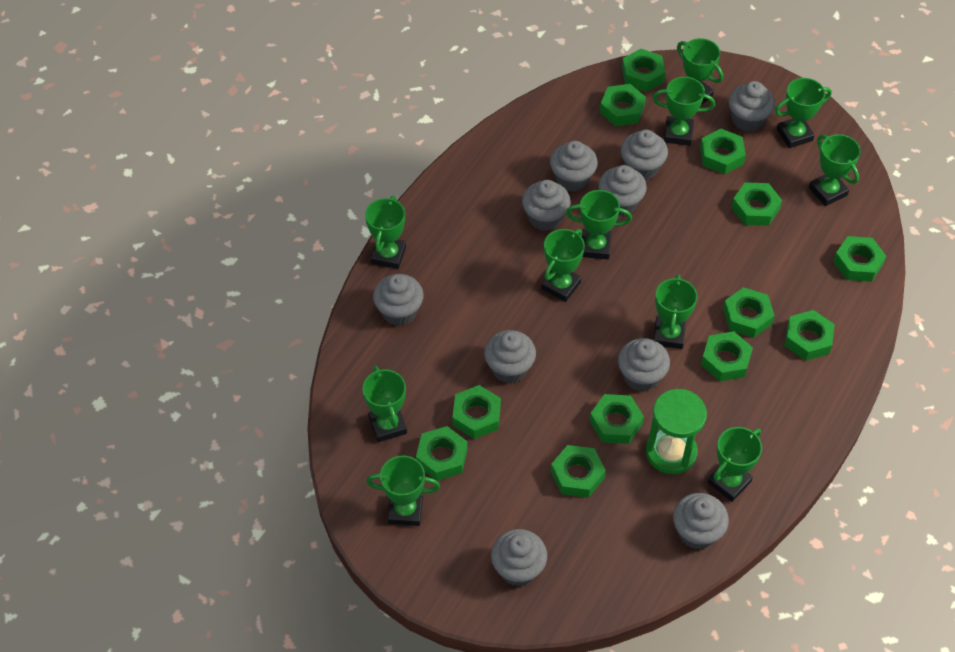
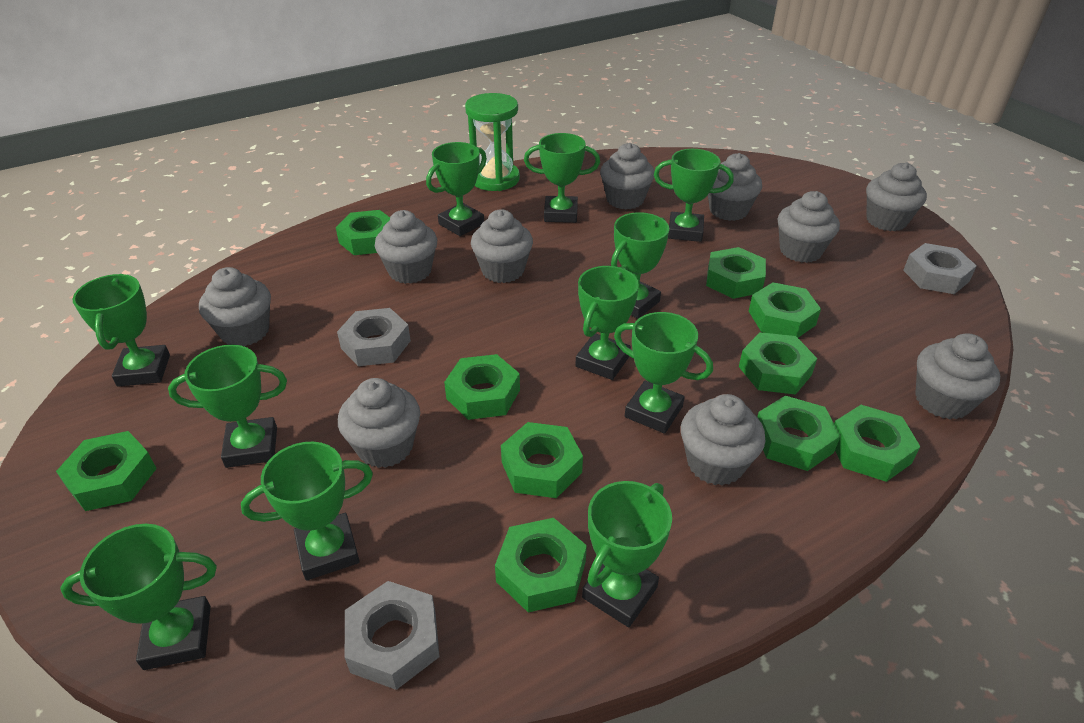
green nut: 12 -> 10
grey nut: 0 -> 3

